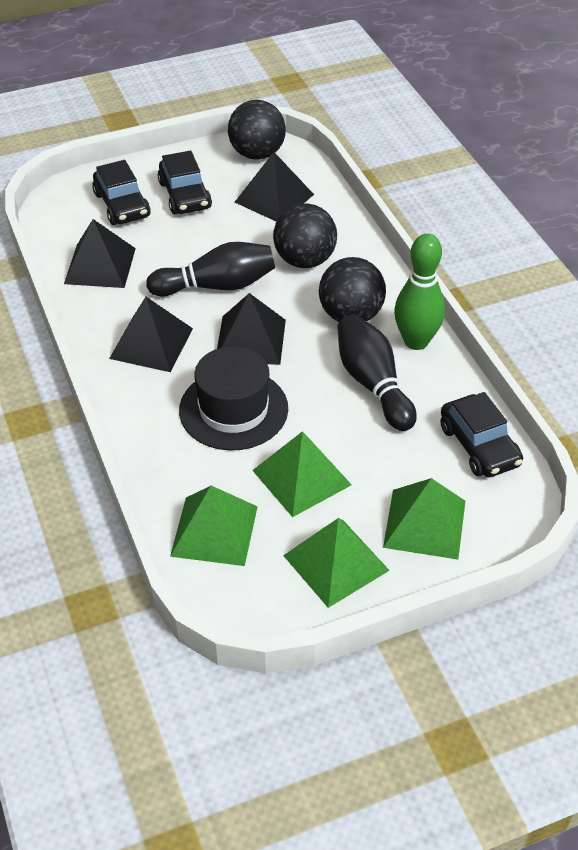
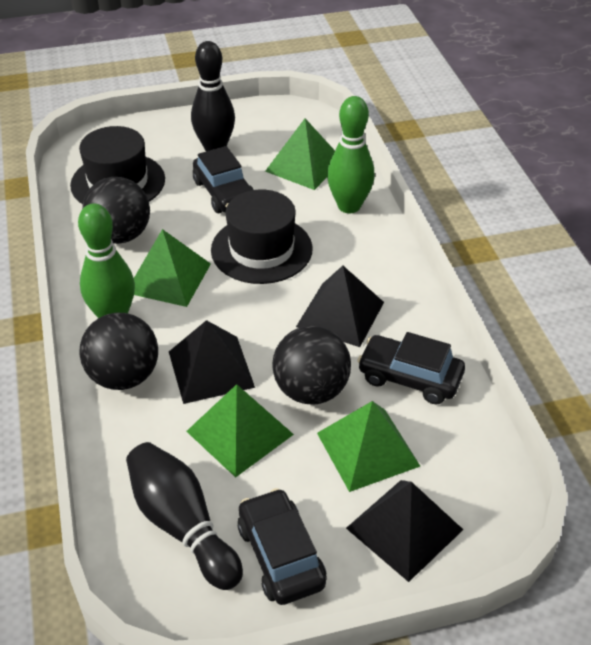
black hat: 1 -> 2
black pyramid: 4 -> 3
green bowling pin: 1 -> 2

